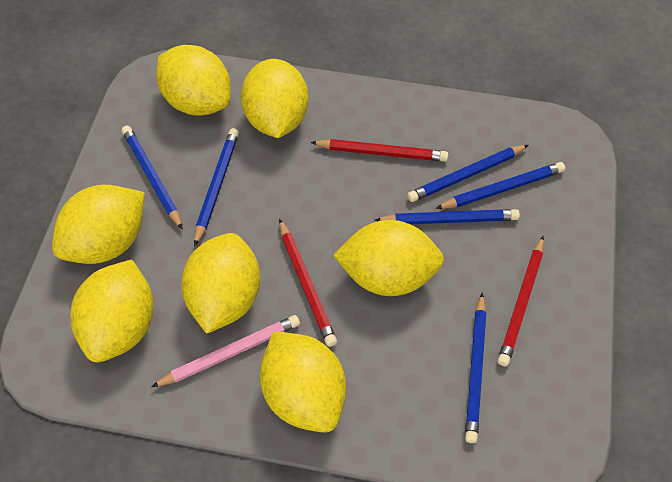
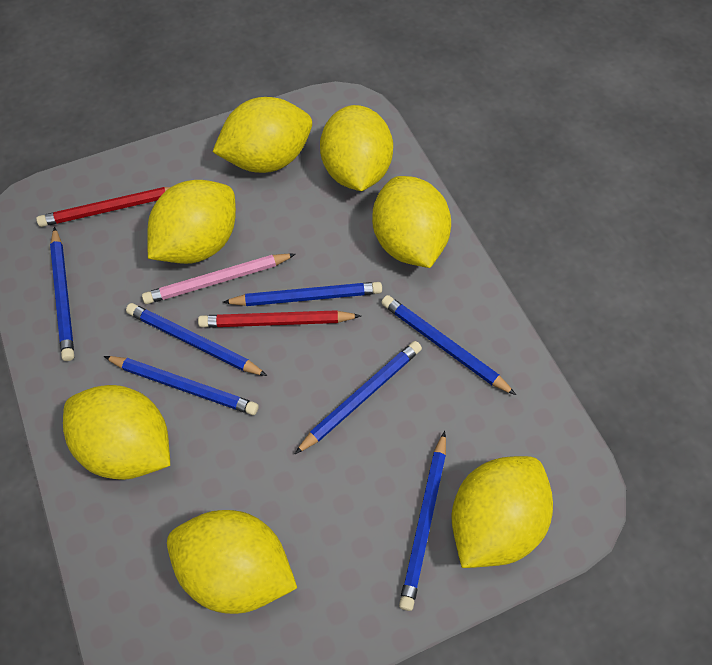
blue pencil: 6 -> 7
red pencil: 3 -> 2

